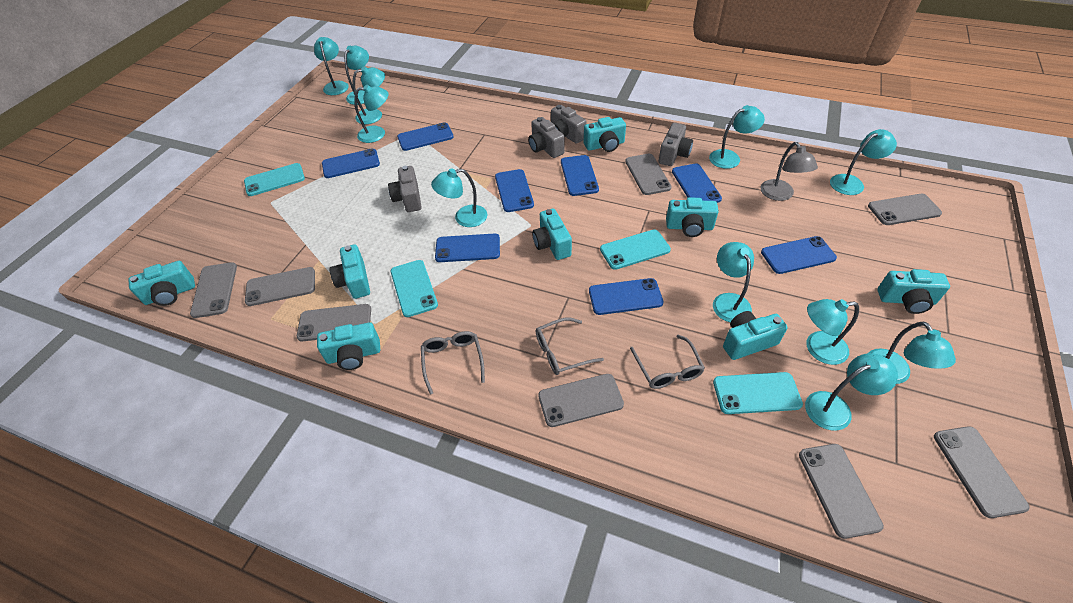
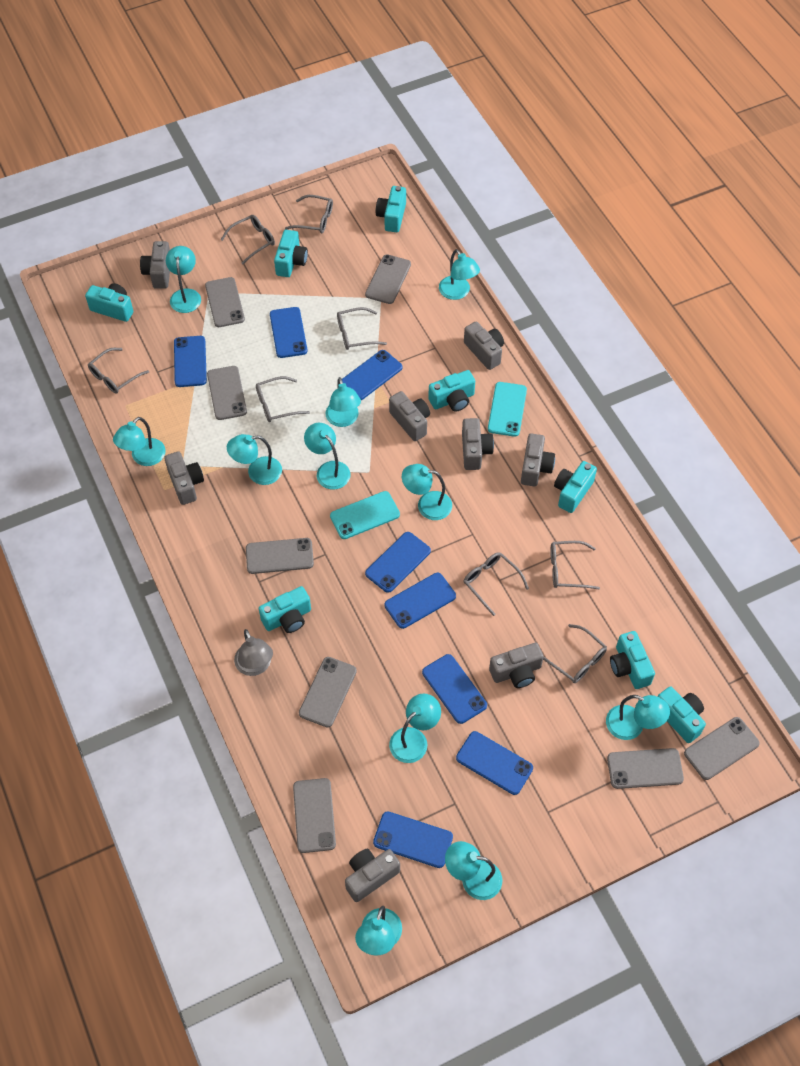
grey camera: 4 -> 8
grey glasses: 3 -> 8
turquoise phone: 4 -> 2

